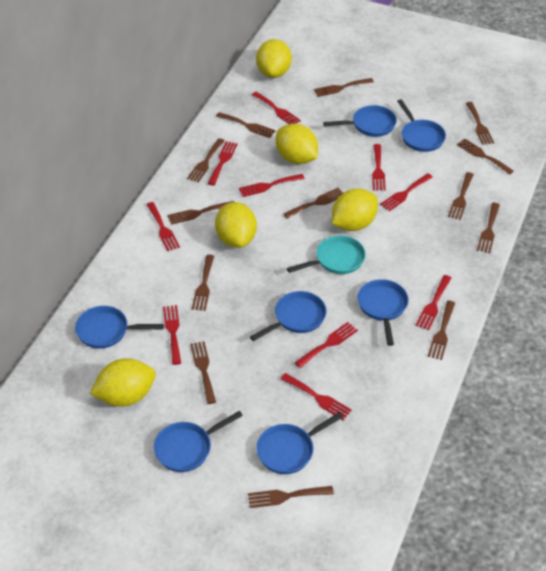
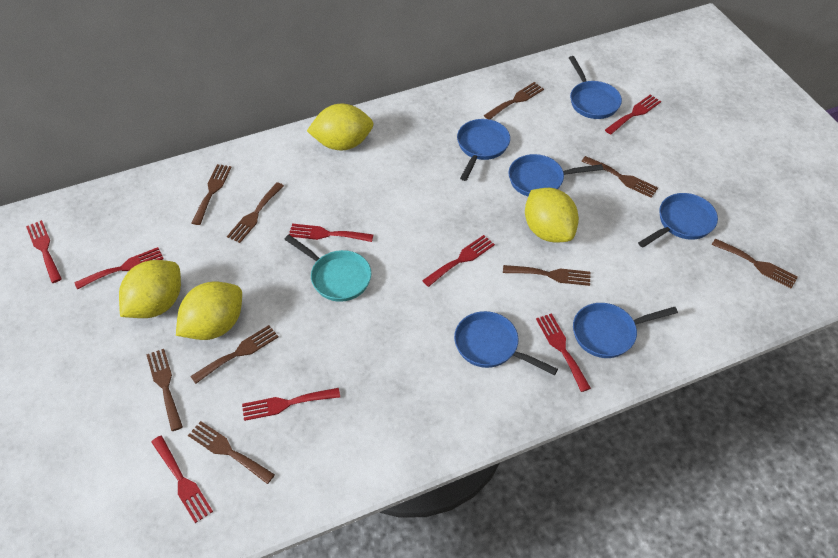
blue pan: 7 -> 6
brown fork: 13 -> 9
red fork: 10 -> 8
yellow lemon: 5 -> 4

